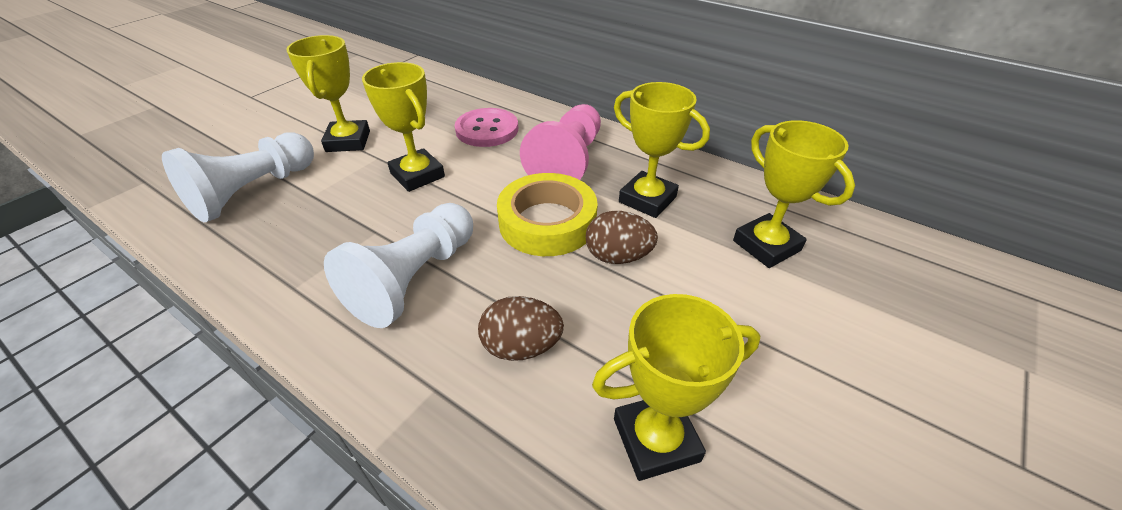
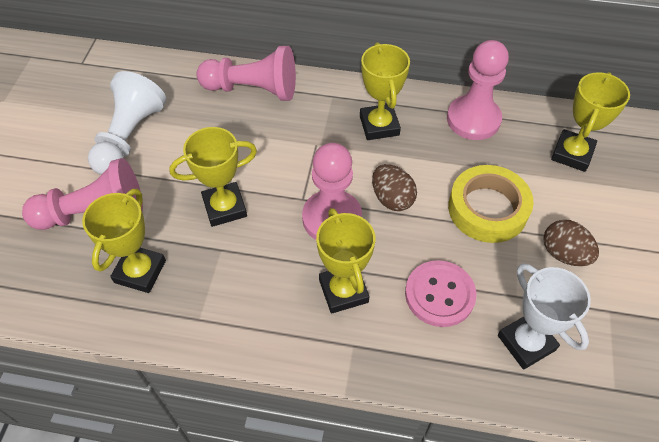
pink pawn: 1 -> 4
white pawn: 2 -> 1
white trophy: 0 -> 1

